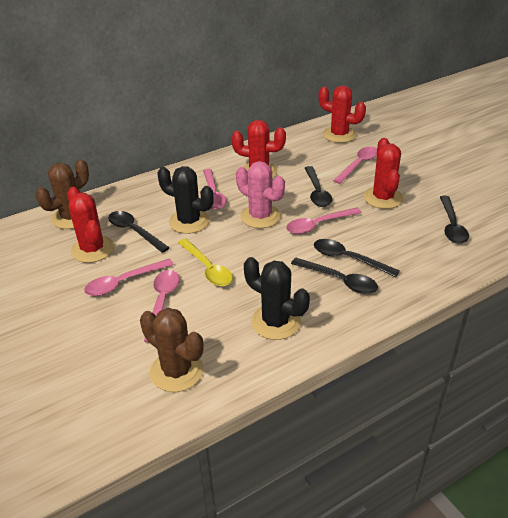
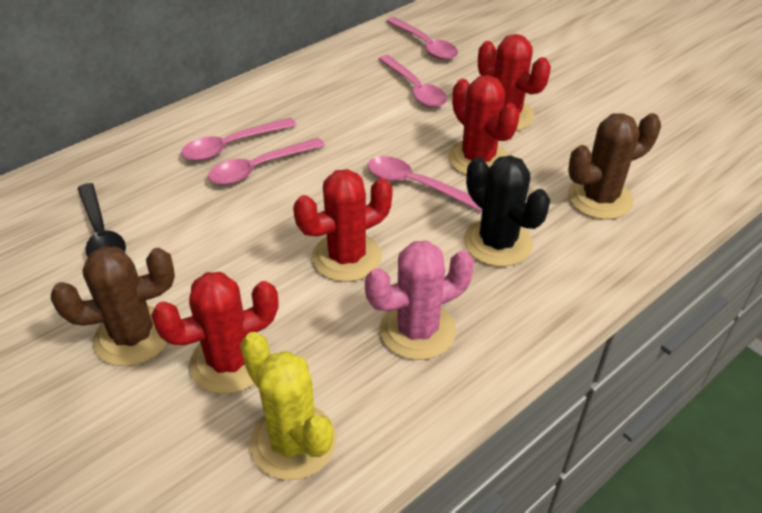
black cactus: 2 -> 1
black spoon: 5 -> 1
yellow cactus: 0 -> 1
yellow spoon: 1 -> 0

